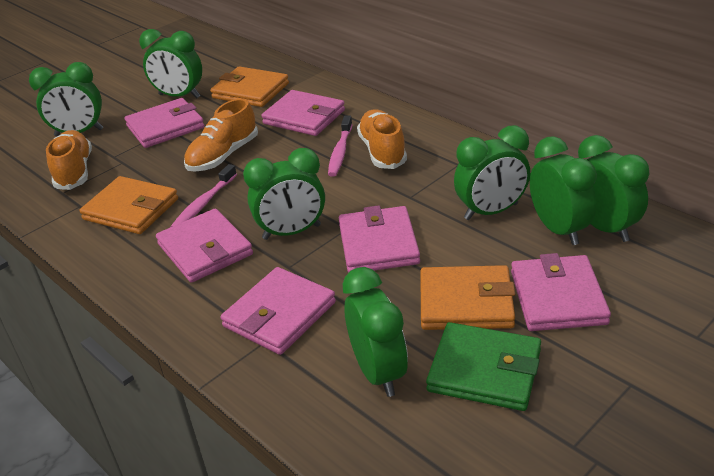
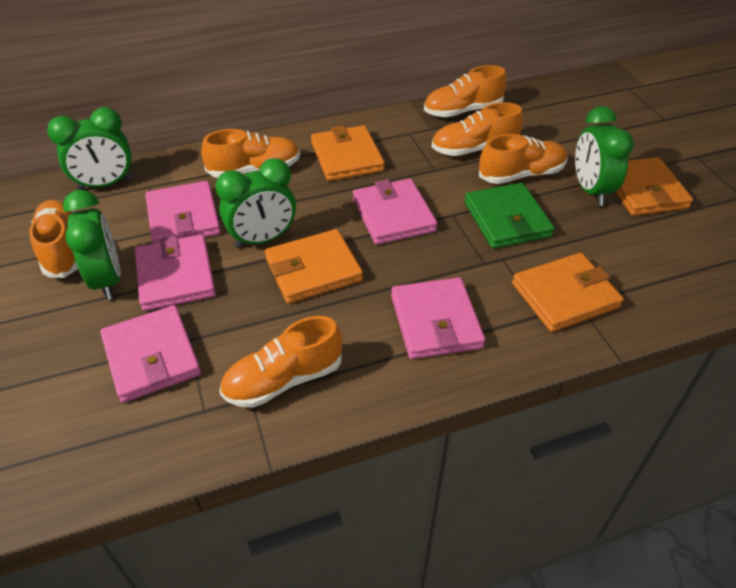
green clock: 7 -> 4
orange shoe: 3 -> 6
orange wallet: 3 -> 4
pink toothbrush: 2 -> 0
pink wallet: 6 -> 5

